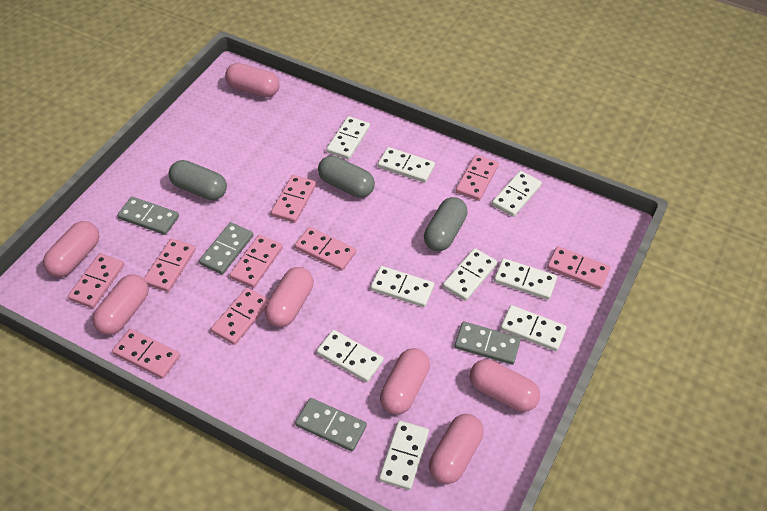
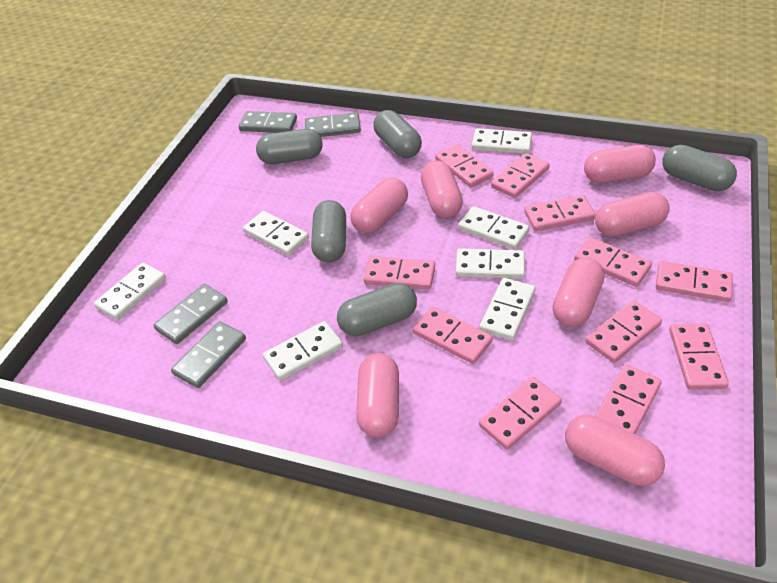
grey capsule: 3 -> 5
pink domino: 9 -> 11
white domino: 9 -> 7

